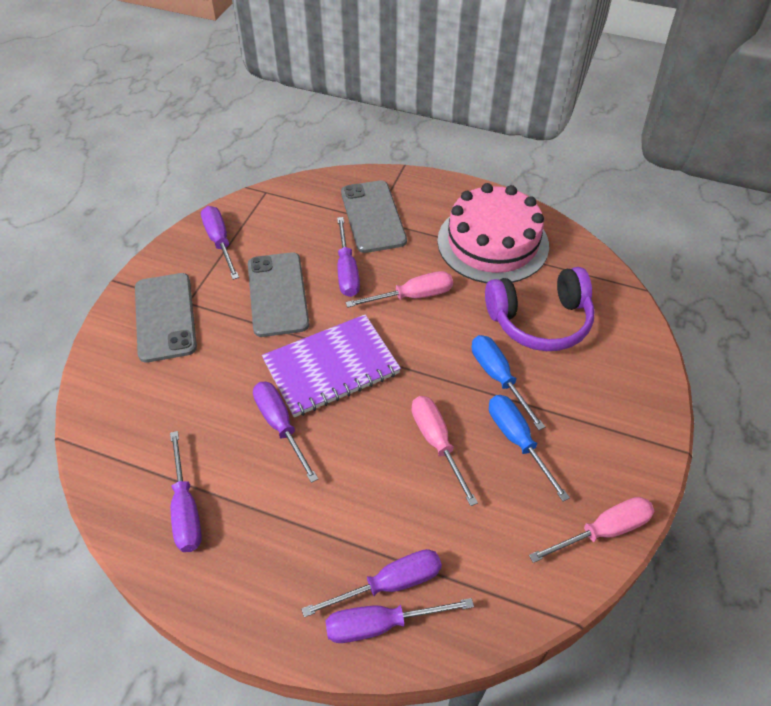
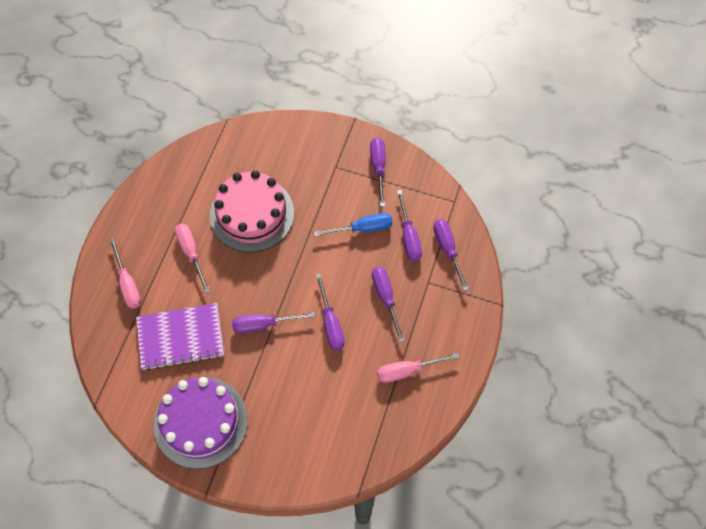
blue screwdriver: 2 -> 1
grey phone: 3 -> 0
purple cake: 0 -> 1
purple headphones: 1 -> 0

